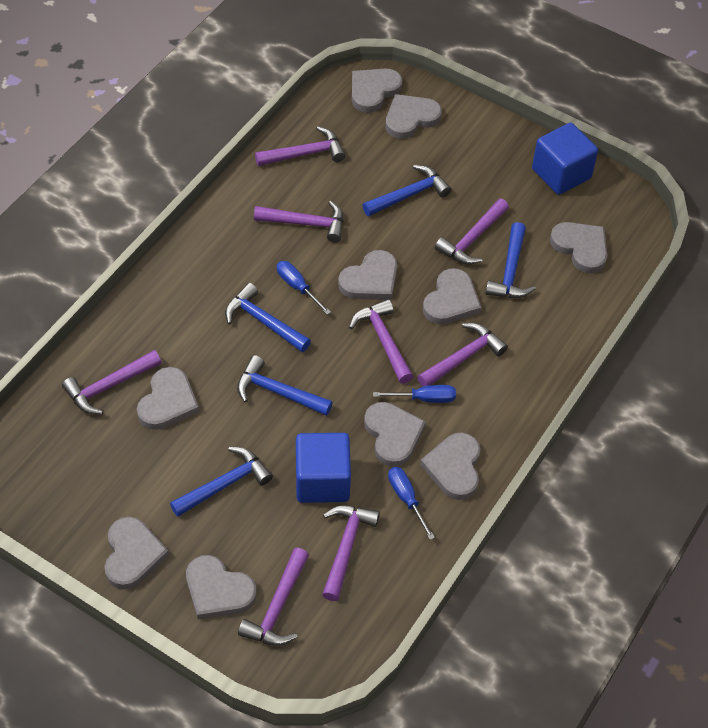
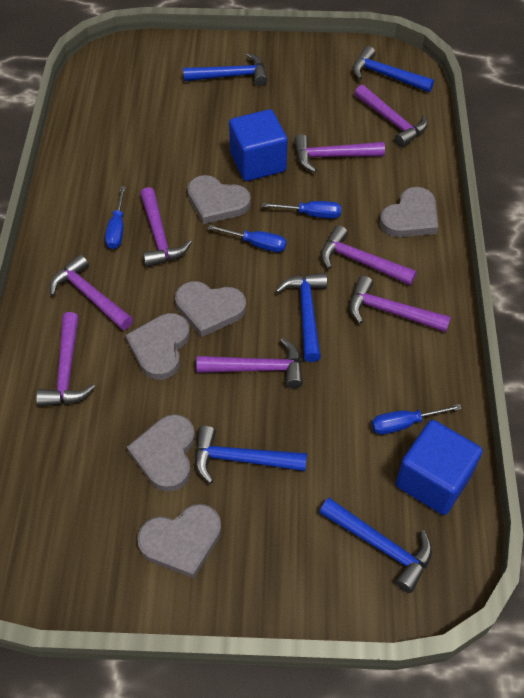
blue screwdriver: 3 -> 4
grey heart: 10 -> 6

